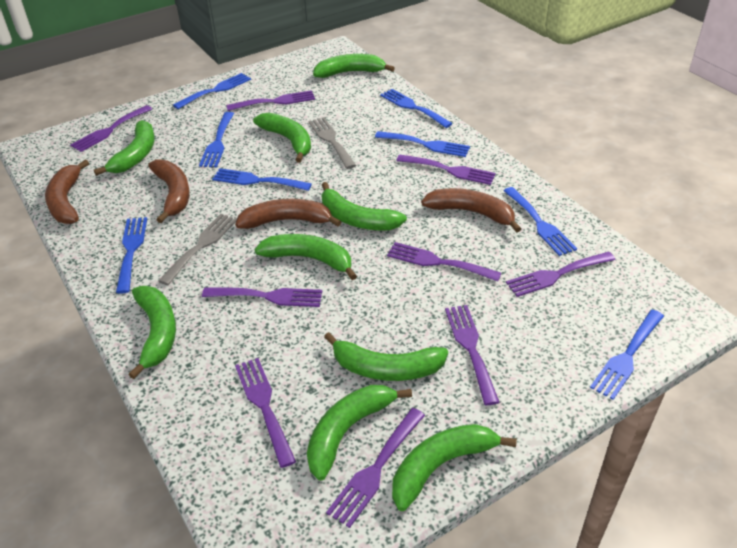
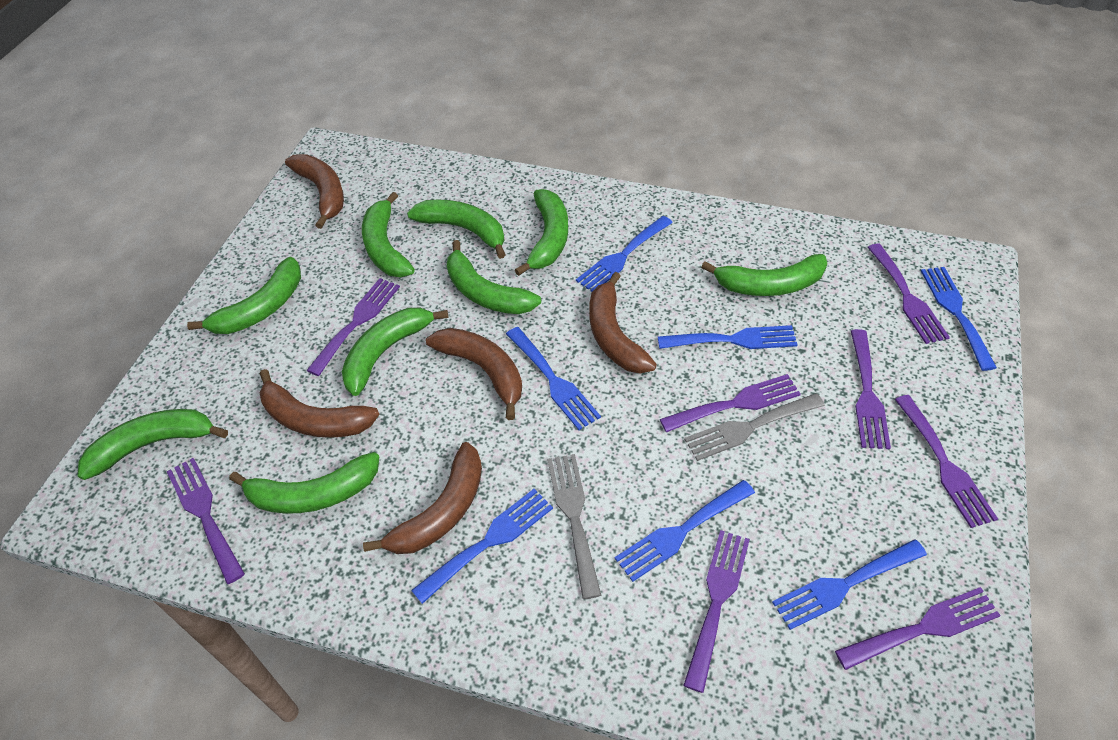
blue fork: 8 -> 7
brown banana: 4 -> 5
purple fork: 9 -> 8

